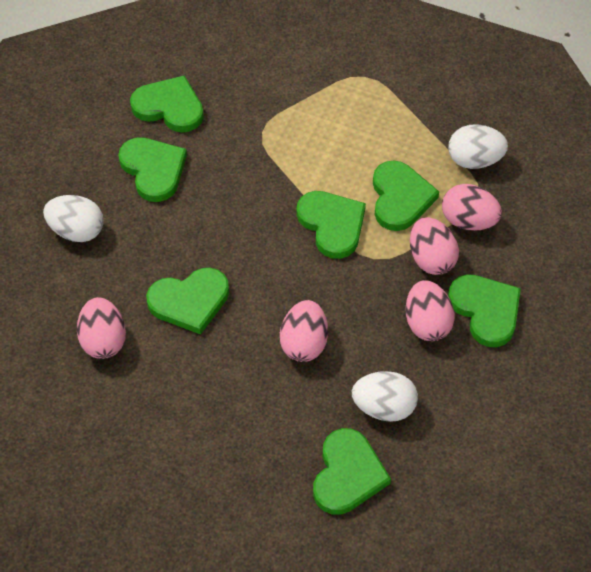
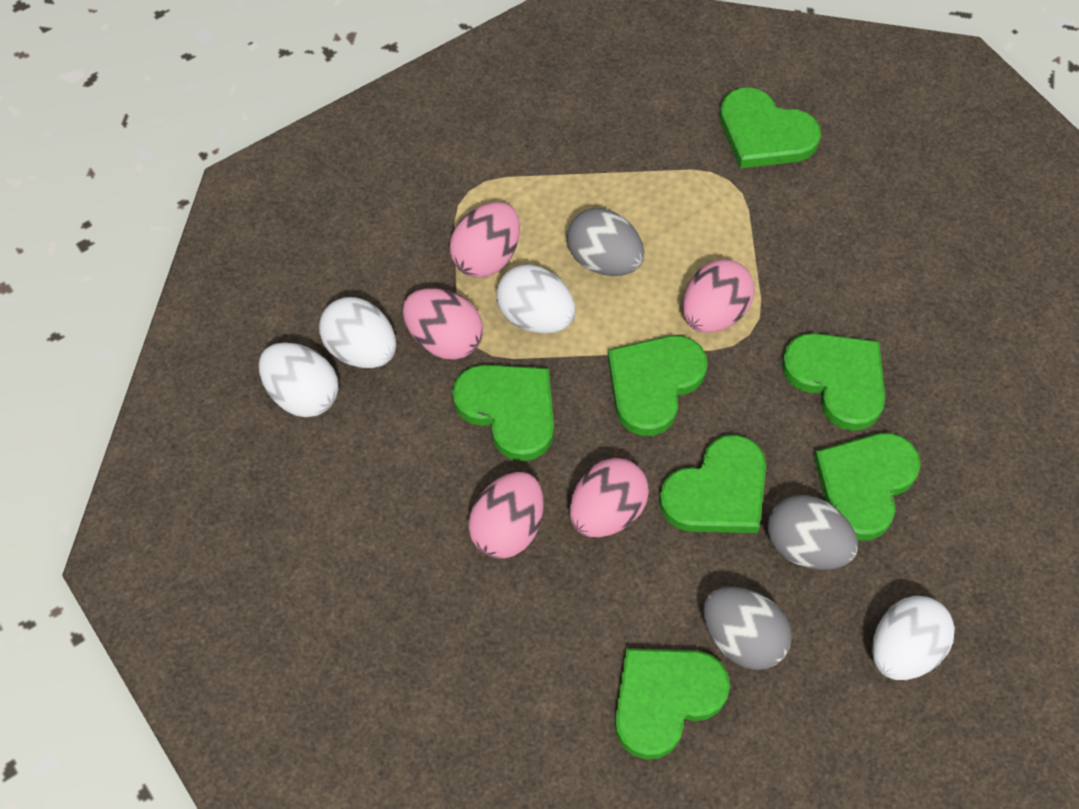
grey egg: 0 -> 3
white egg: 3 -> 4

